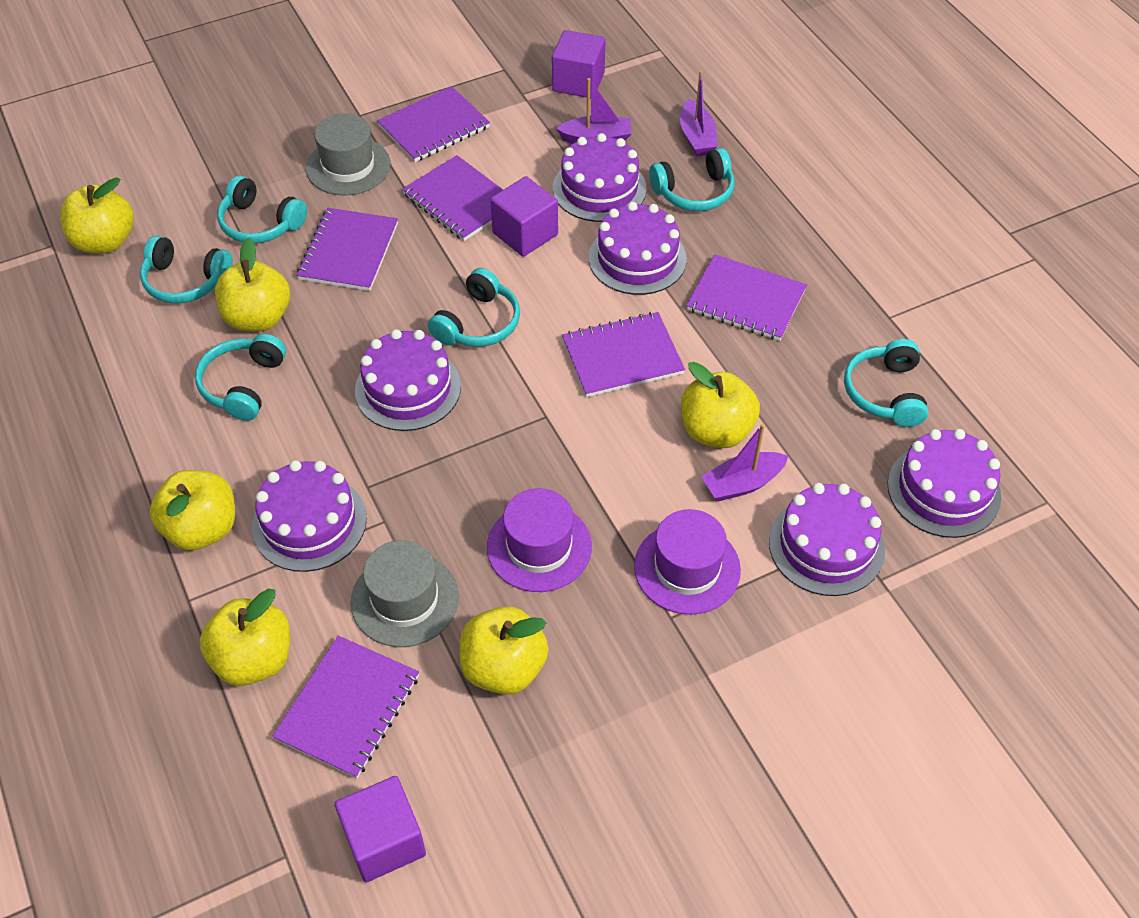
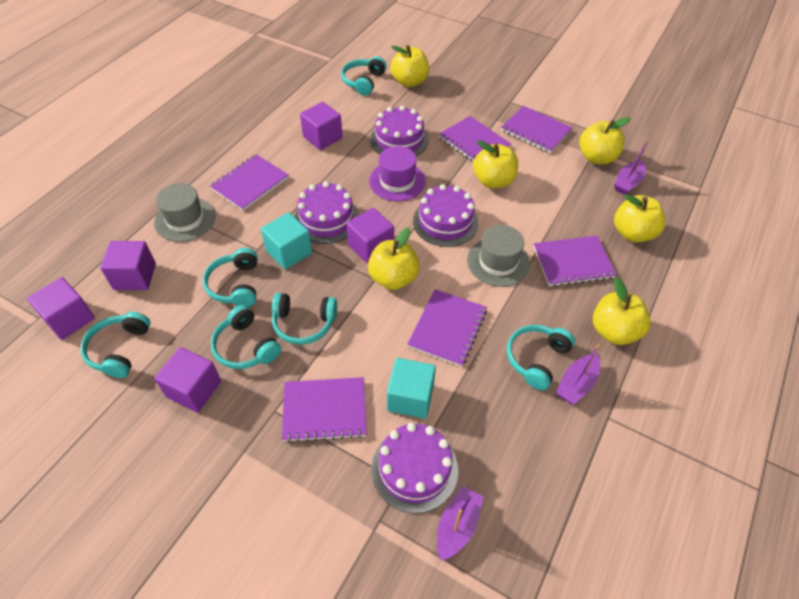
purple cake: 6 -> 4
purple cube: 3 -> 5
purple hat: 2 -> 1
turquoise cube: 0 -> 2

